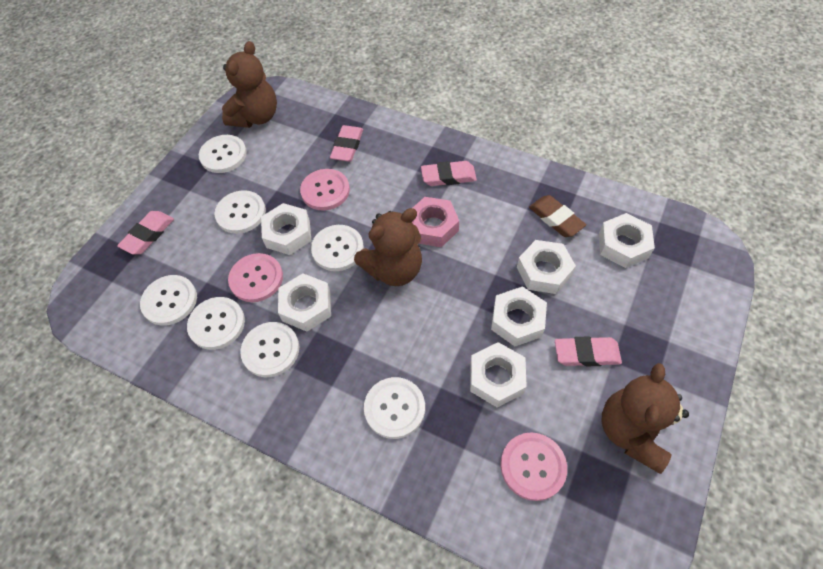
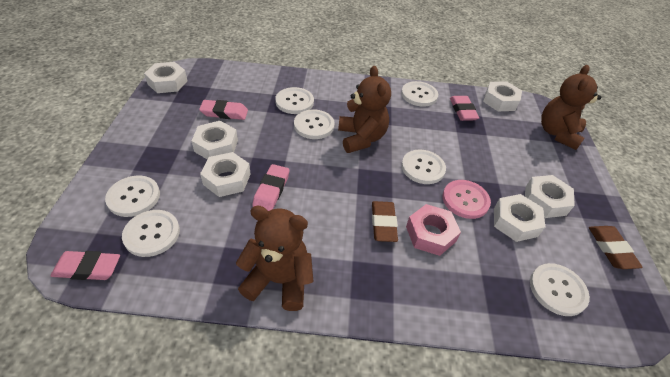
brown eraser: 1 -> 2
pink button: 3 -> 1

